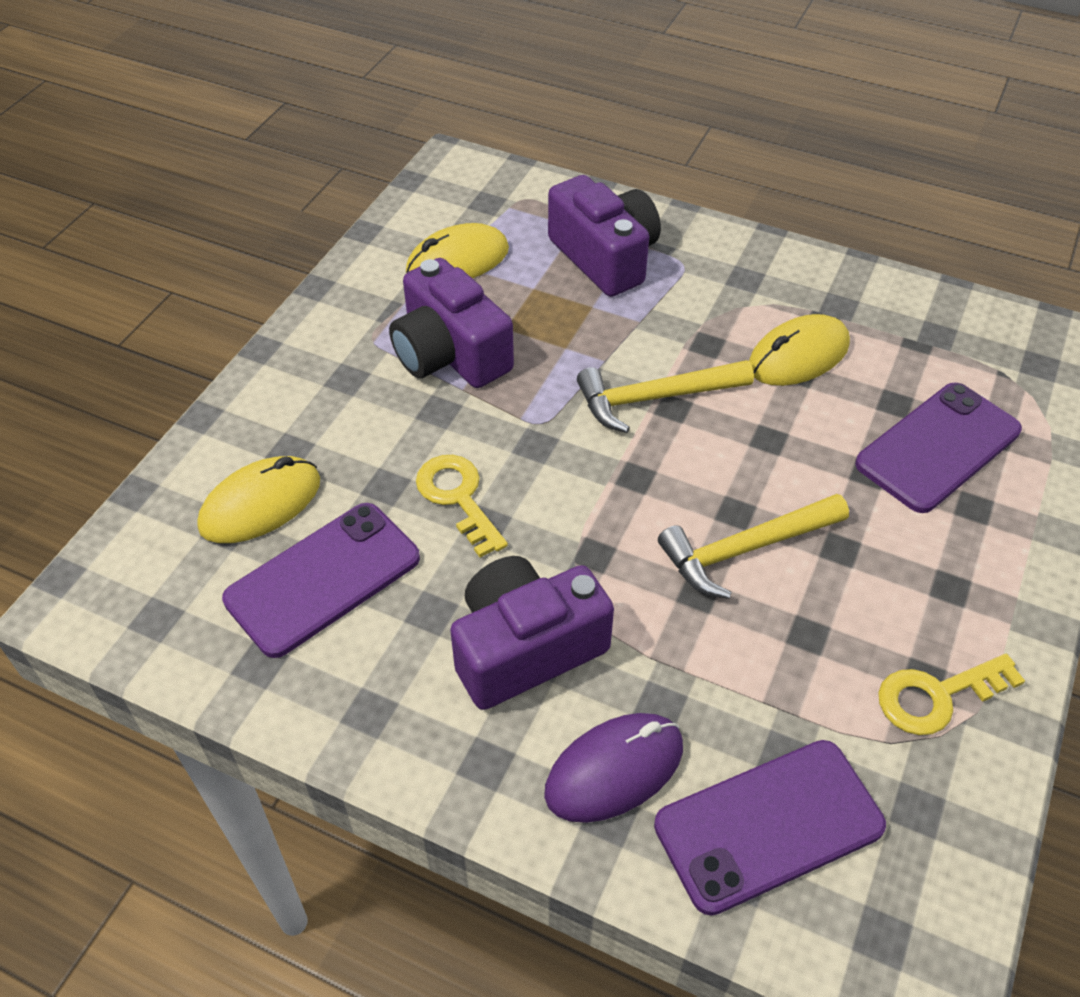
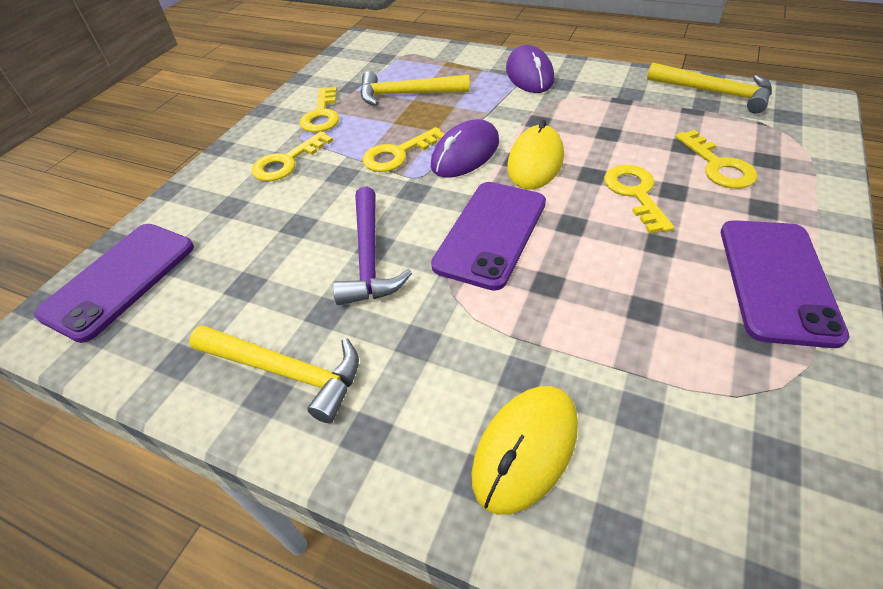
purple camera: 3 -> 0
purple hammer: 0 -> 1
purple mouse: 1 -> 2
yellow hammer: 2 -> 3
yellow key: 2 -> 5
yellow mouse: 3 -> 2

